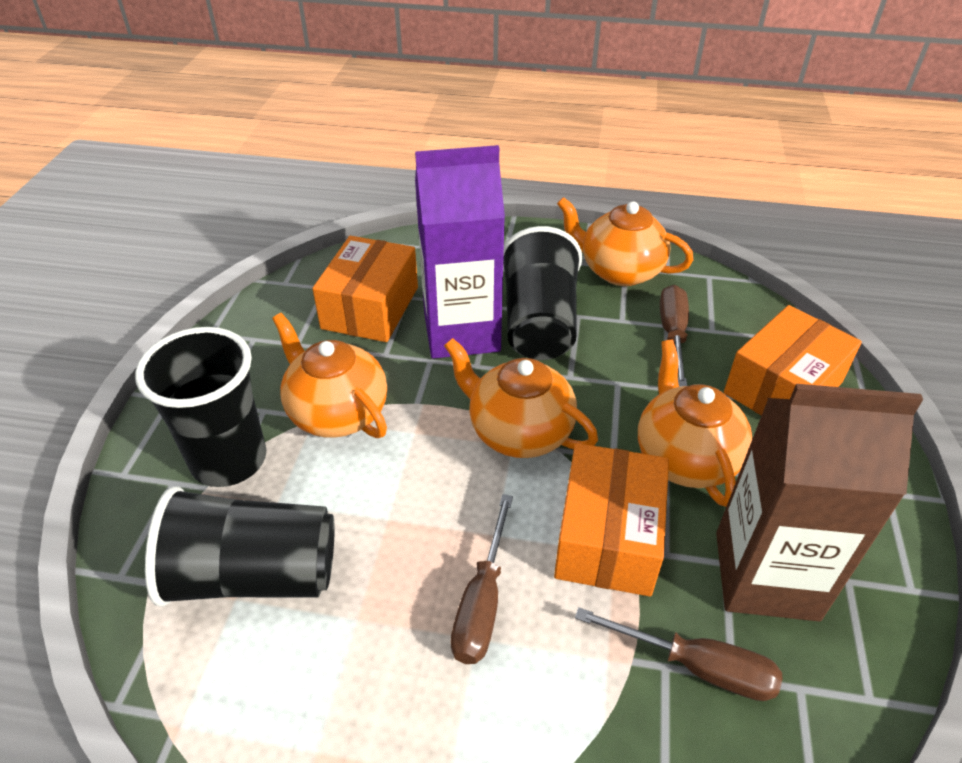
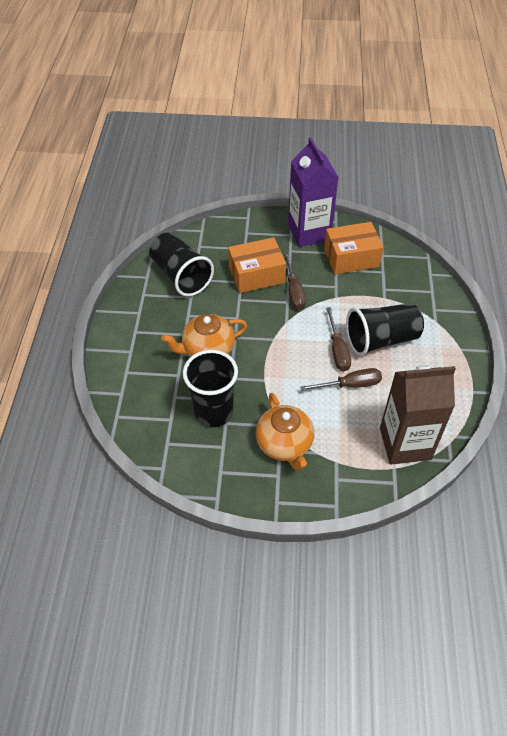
orange box: 3 -> 2
orange teapot: 4 -> 2

